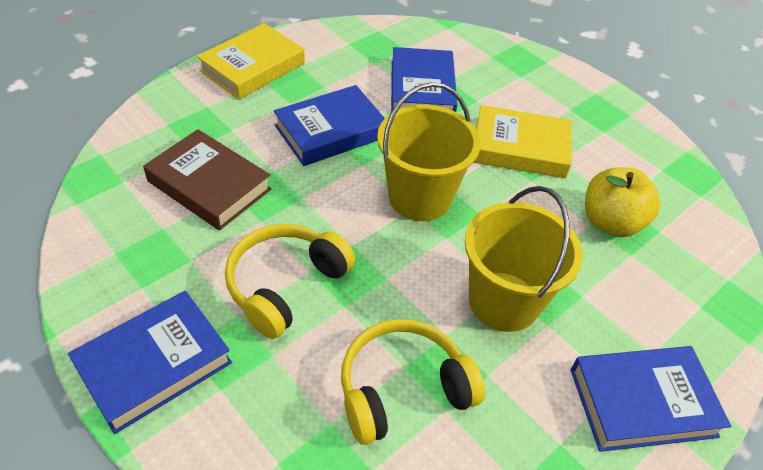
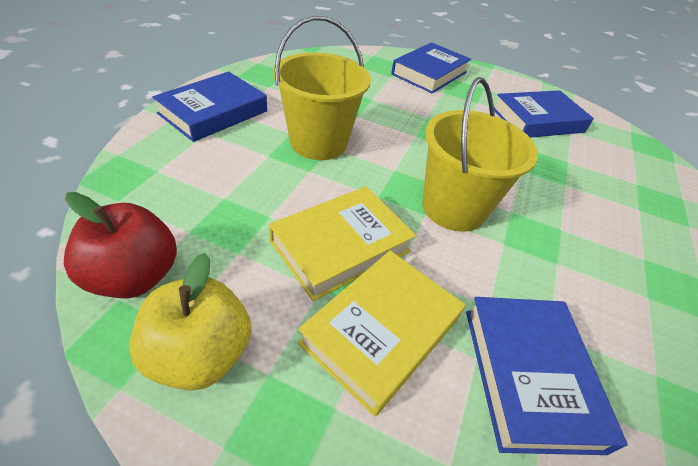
brown book: 1 -> 0
red apple: 0 -> 1
yellow headphones: 2 -> 0

